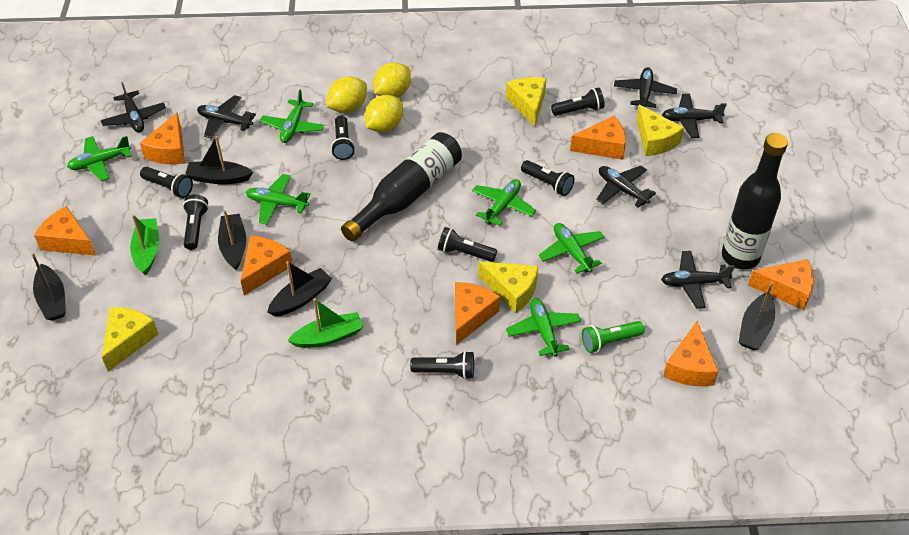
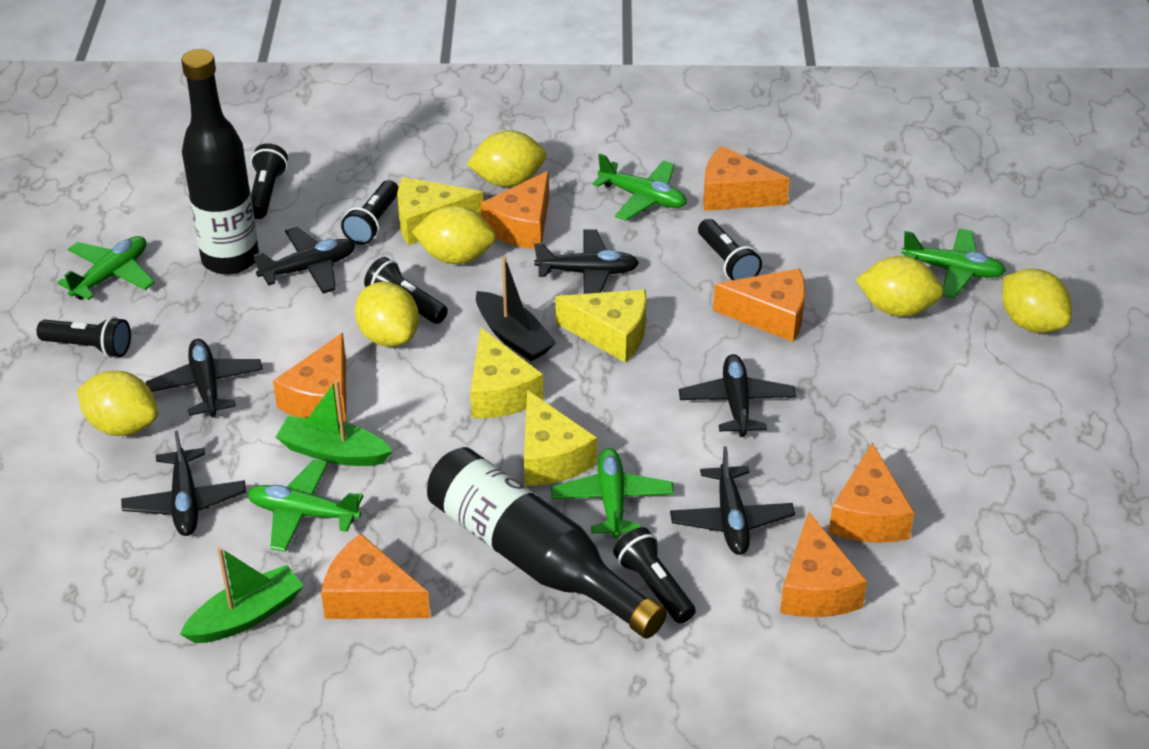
black boat: 5 -> 1
black flashlight: 7 -> 6
green flashlight: 1 -> 0
green plane: 6 -> 5
yellow lemon: 3 -> 6

